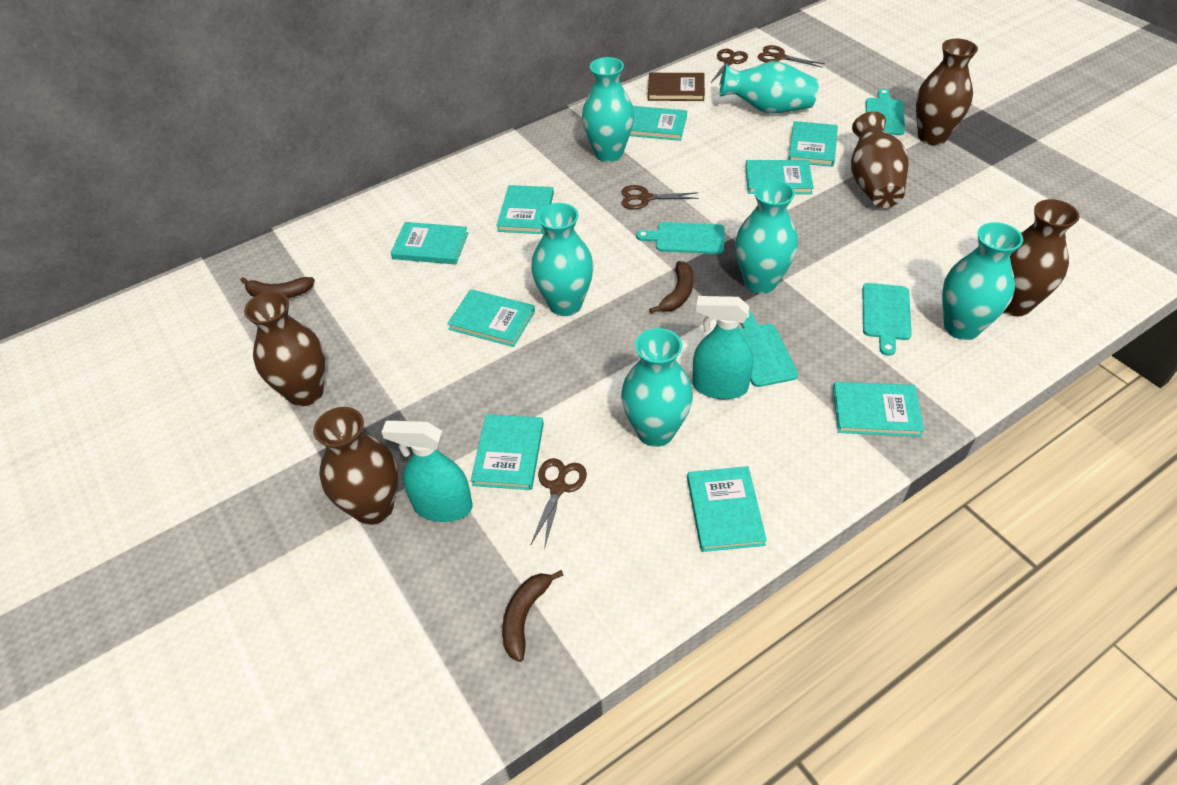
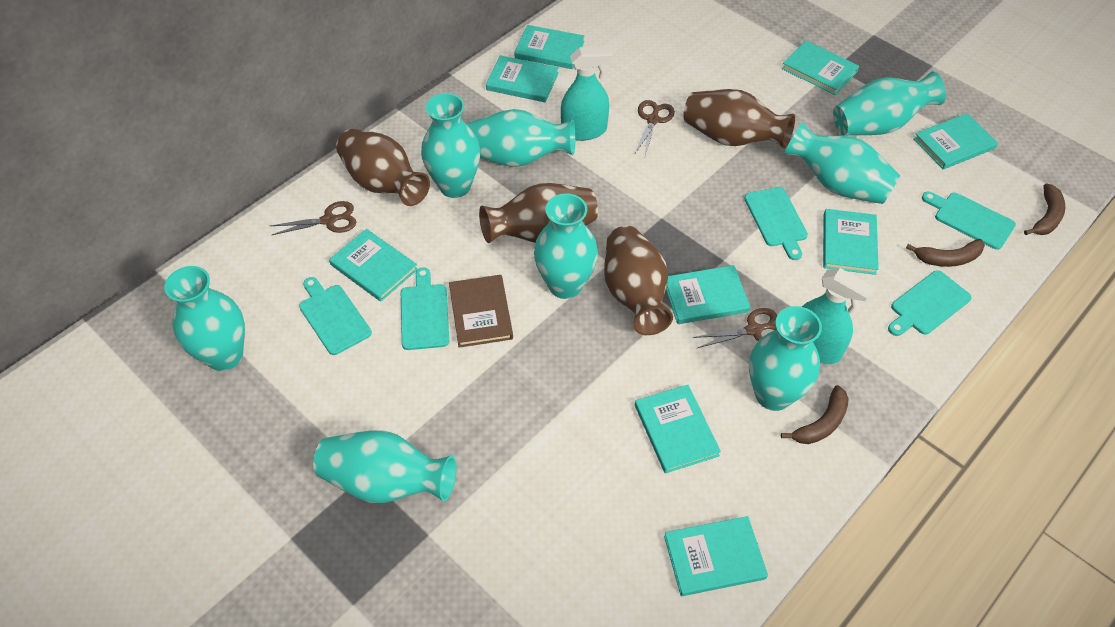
brown scissors: 4 -> 3
brown vase: 5 -> 4
turquoise cutting board: 4 -> 5
turquoise vase: 6 -> 8

